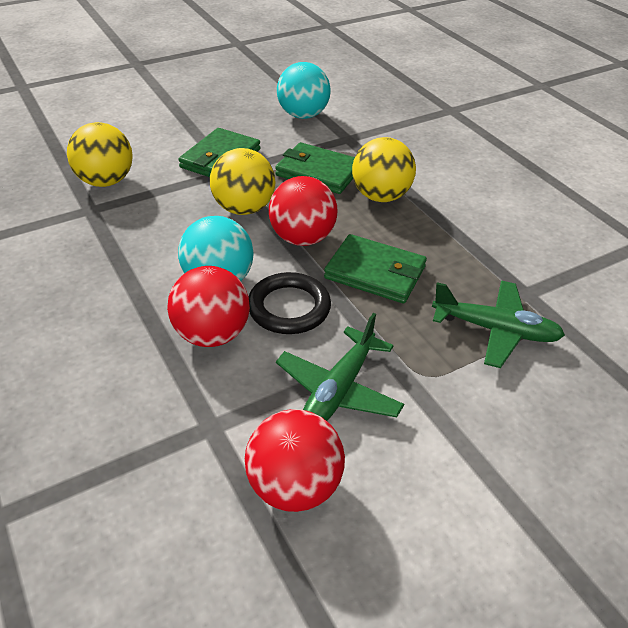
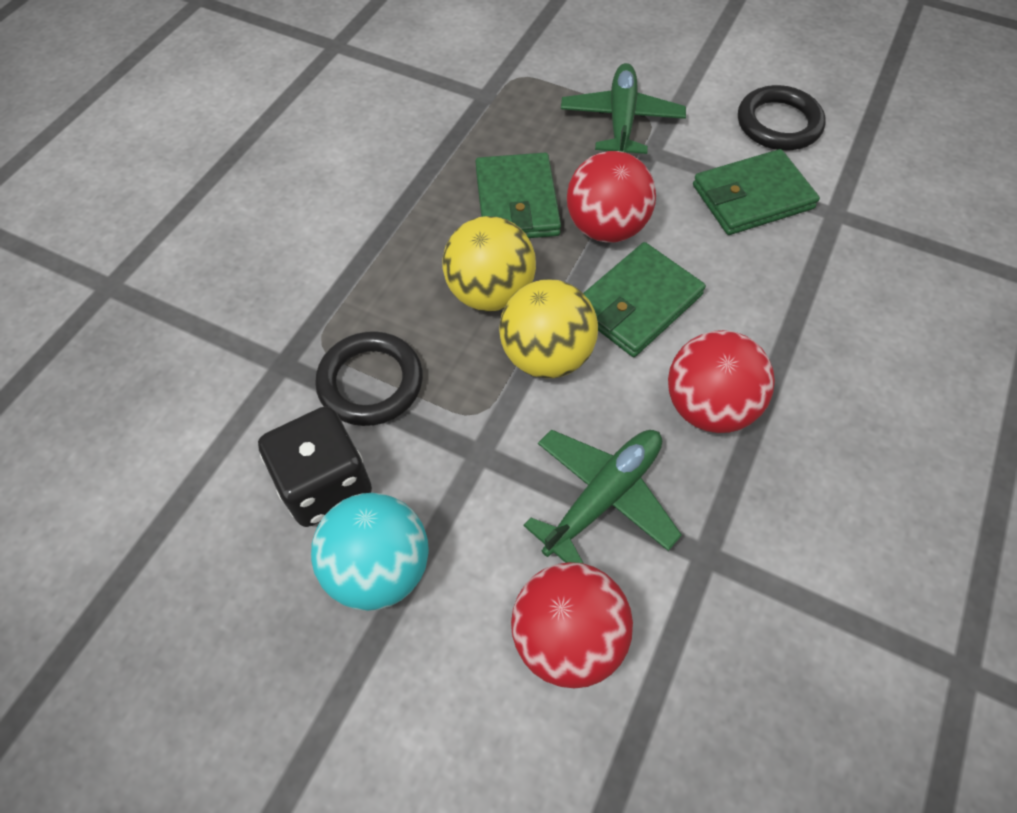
black dice: 0 -> 1
black ring: 1 -> 2
turquoise ball: 2 -> 1
yellow ball: 3 -> 2

